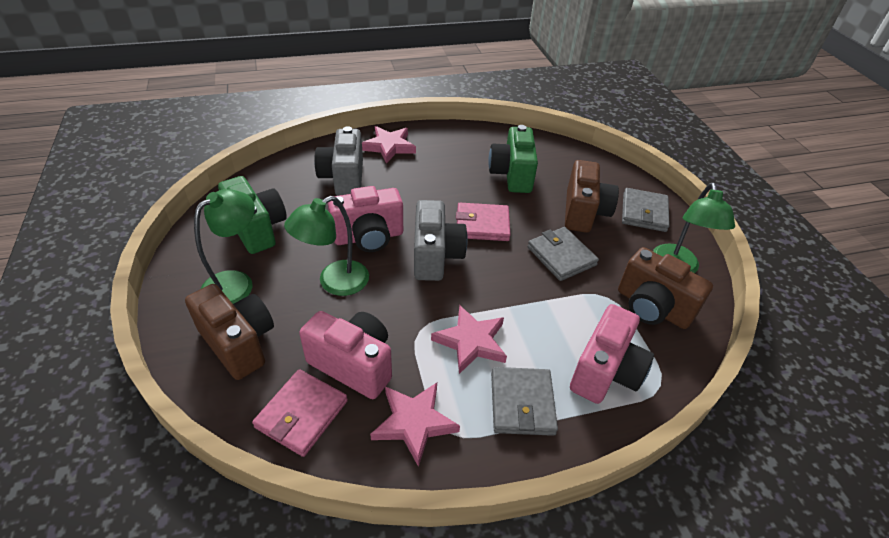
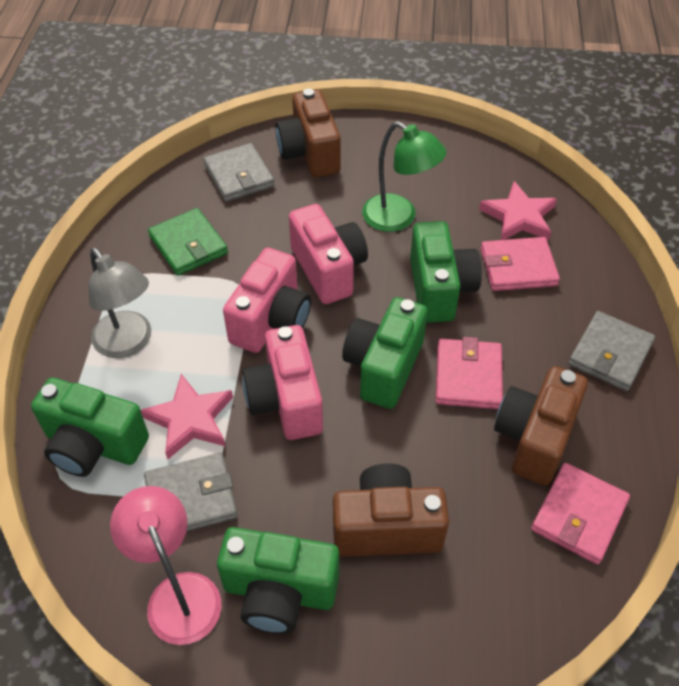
green camera: 2 -> 4
green lamp: 3 -> 1
green wallet: 0 -> 1
grey camera: 2 -> 0
grey lamp: 0 -> 1
pink lamp: 0 -> 1
pink star: 3 -> 2
pink wallet: 2 -> 3

